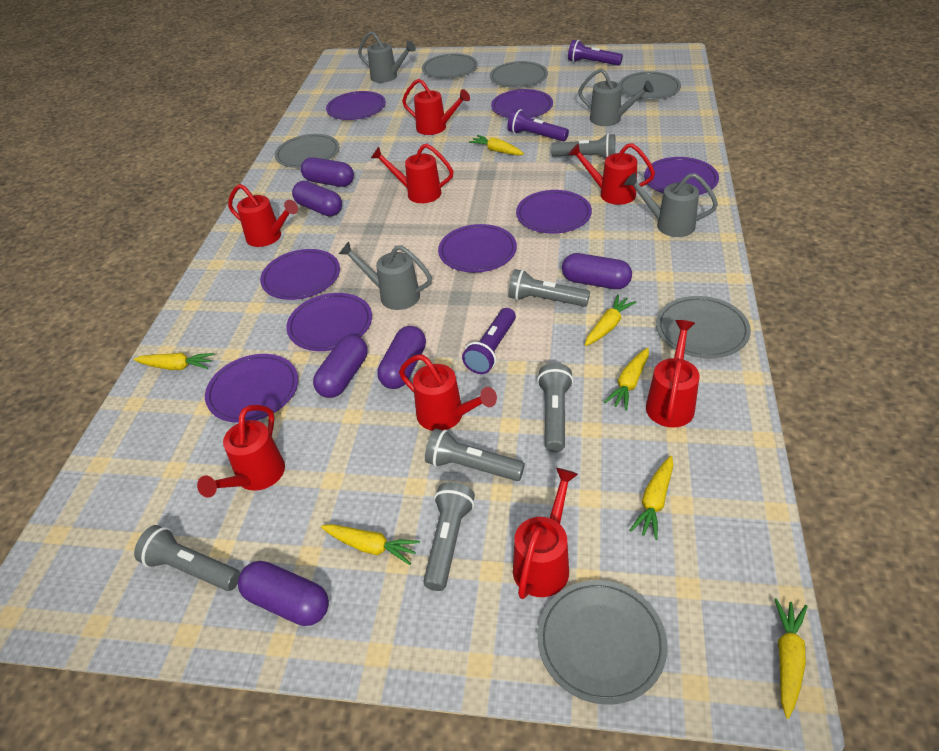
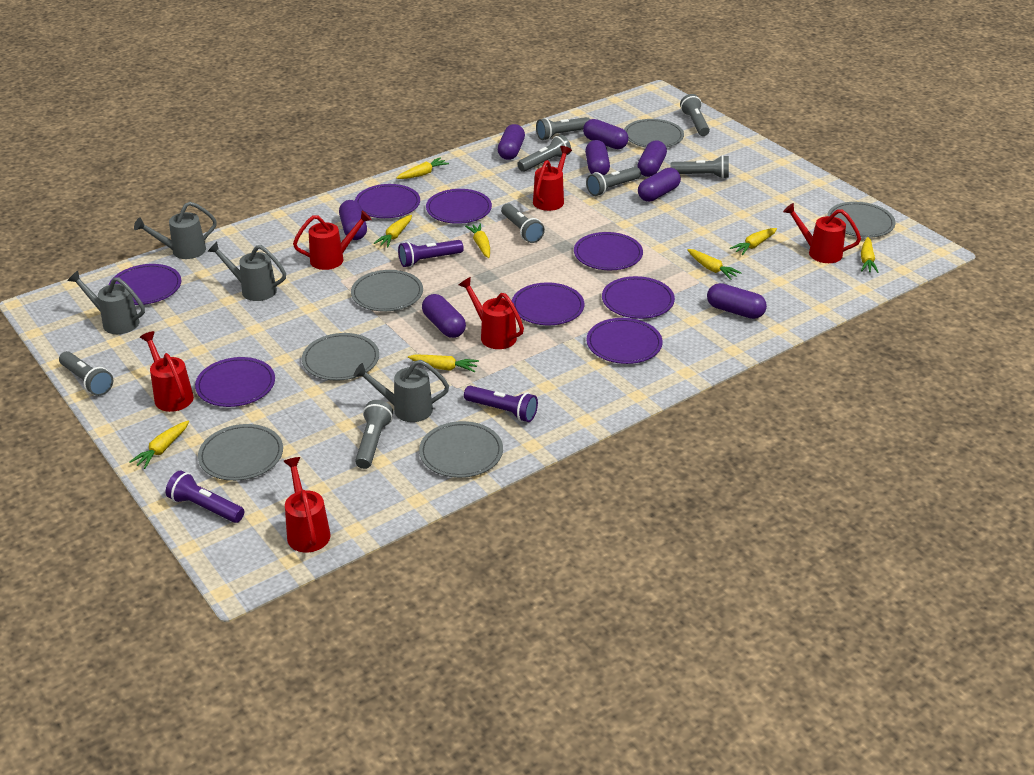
grey flashlight: 6 -> 8
purple capsule: 6 -> 8
red watering can: 8 -> 6
yellow carrot: 7 -> 8

